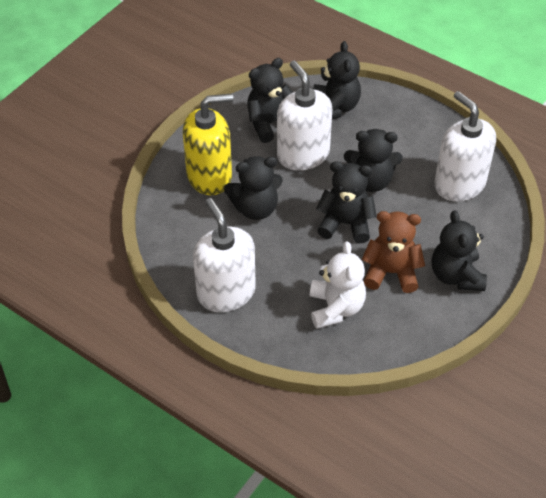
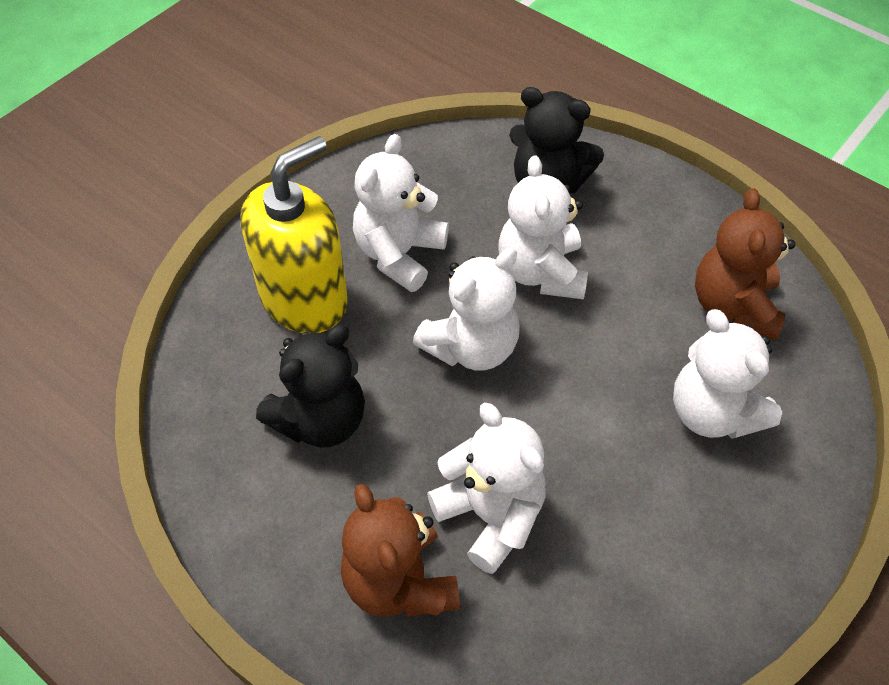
black teddy bear: 6 -> 2
brown teddy bear: 1 -> 2
white soap dispenser: 3 -> 0
white teddy bear: 1 -> 5

